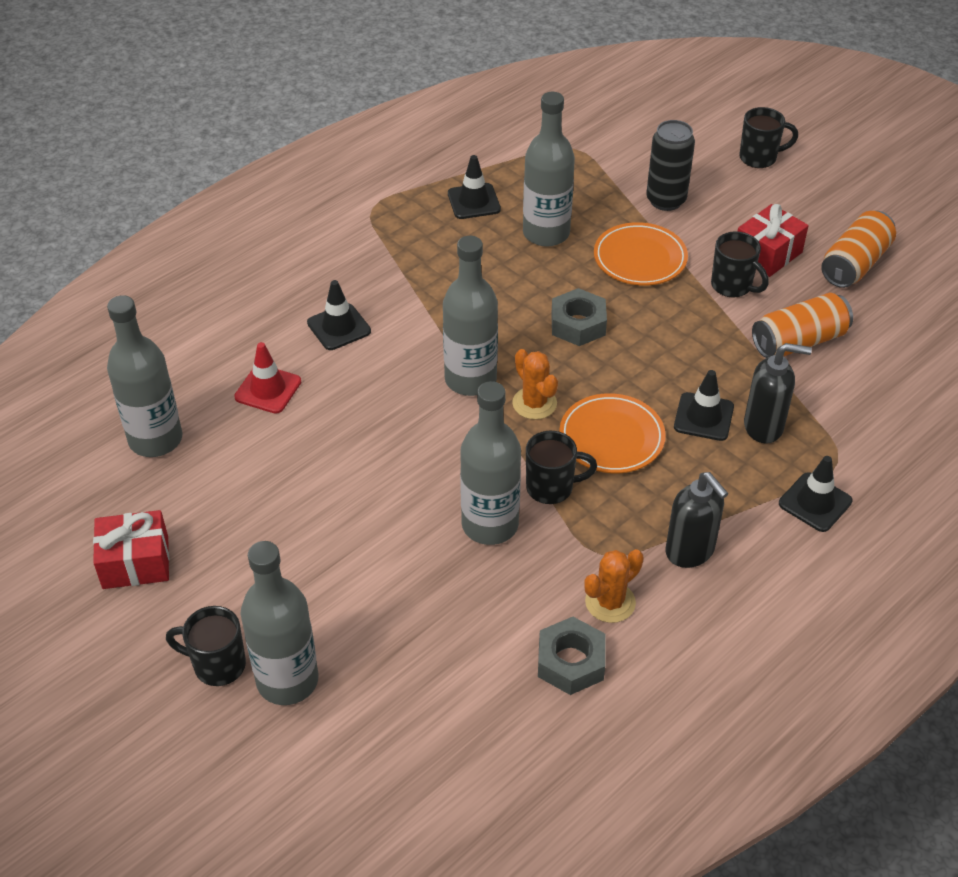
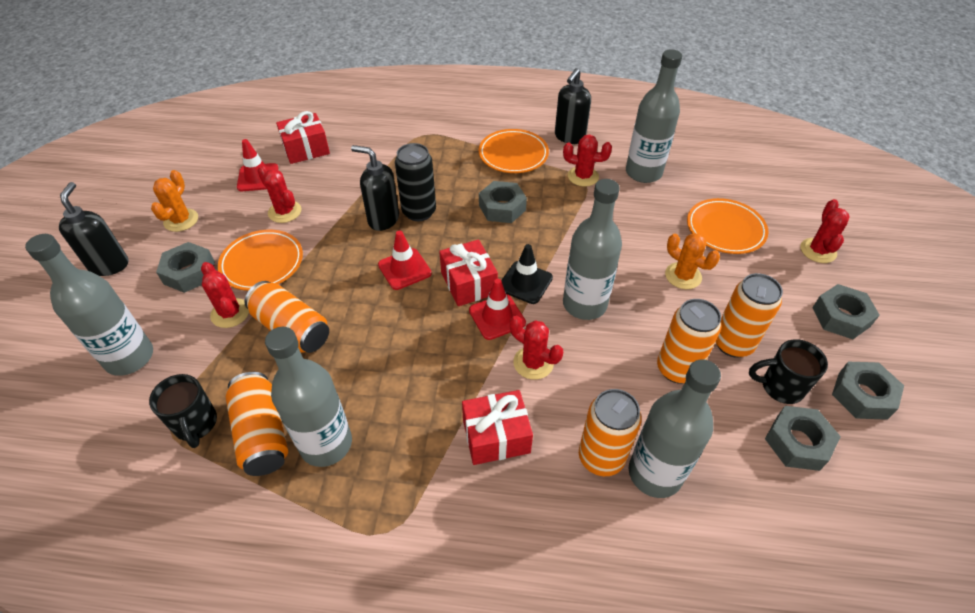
black mug: 4 -> 2
black soap dispenser: 2 -> 3
black traffic cone: 4 -> 1
grey nut: 2 -> 5
orange can: 2 -> 5
orange plate: 2 -> 3
red cactus: 0 -> 5
red gift: 2 -> 3
red traffic cone: 1 -> 3

